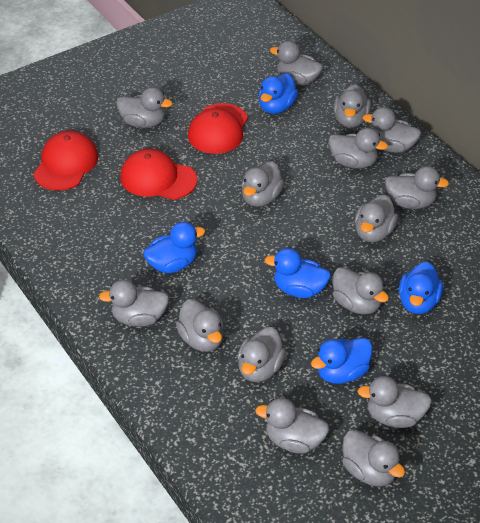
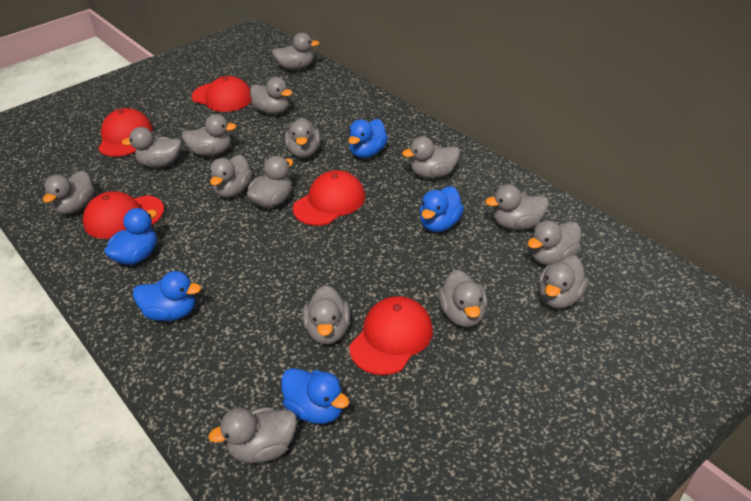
red cap: 3 -> 5

